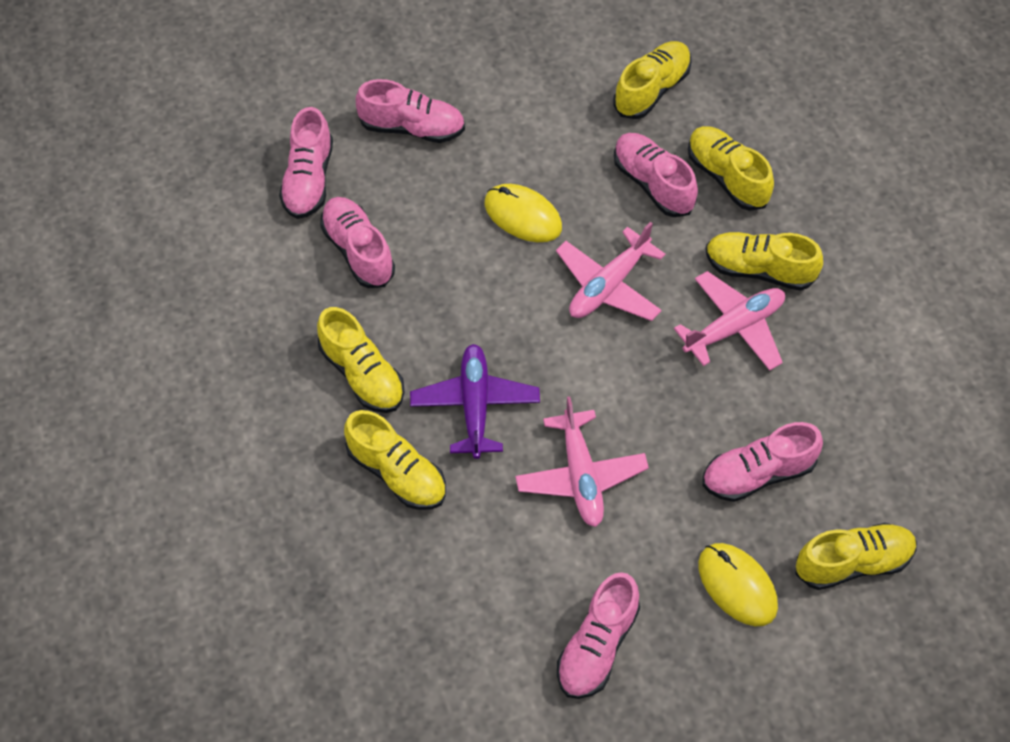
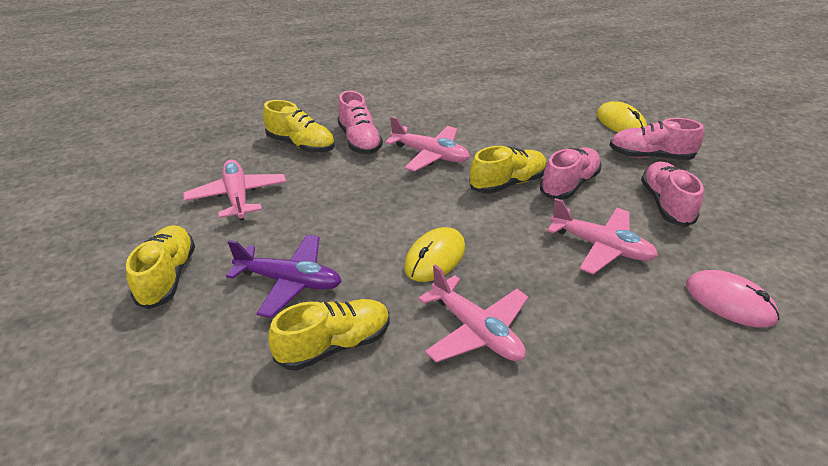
pink mouse: 0 -> 1
pink plane: 3 -> 4
pink shoe: 6 -> 4
yellow shoe: 6 -> 4

